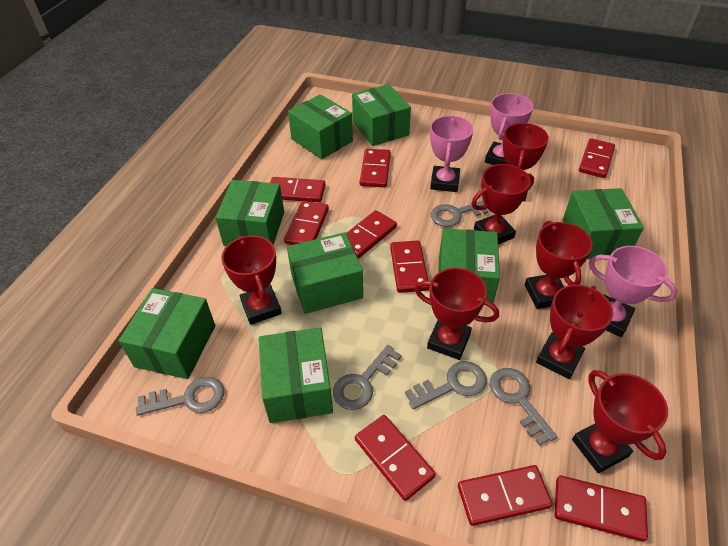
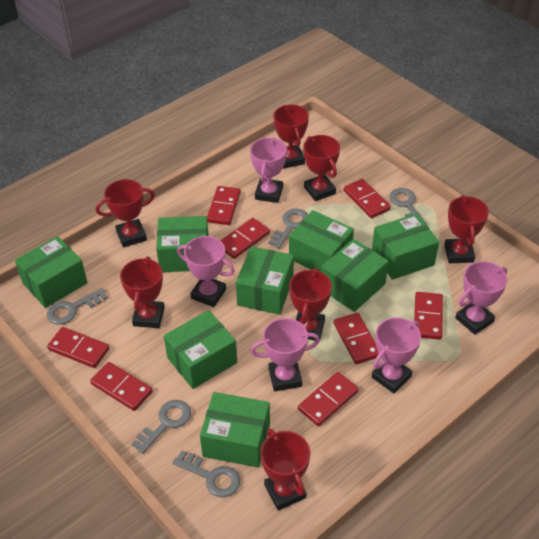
pink trophy: 3 -> 5
red domino: 9 -> 8

